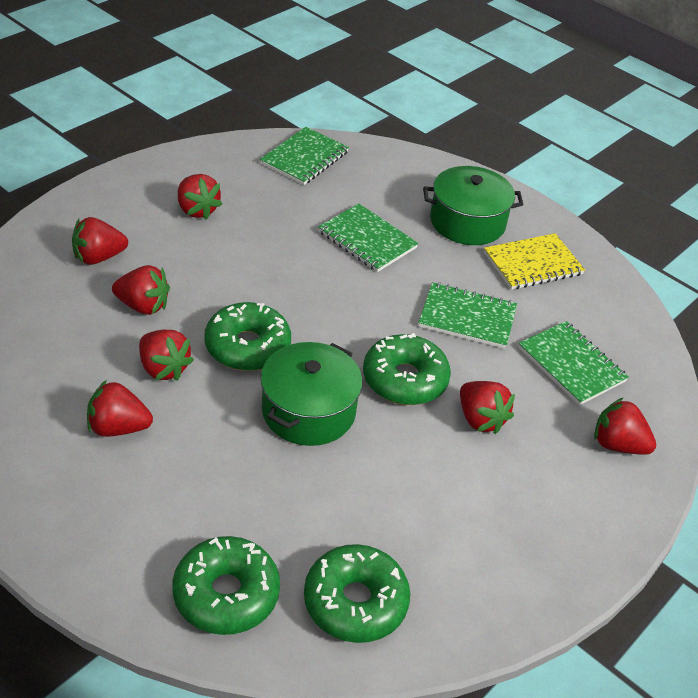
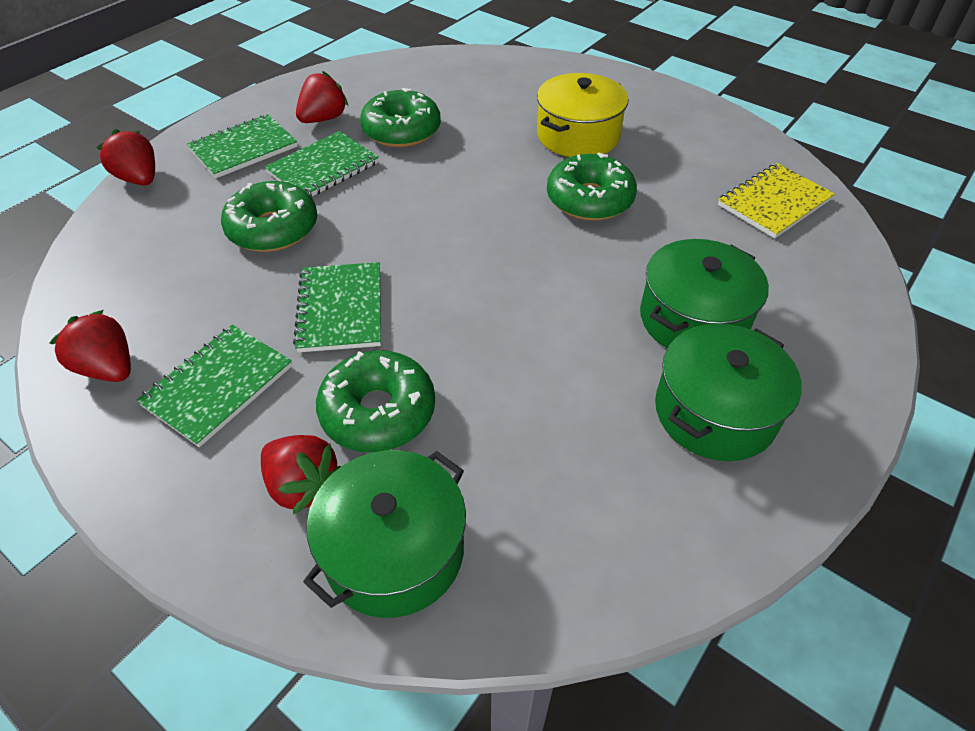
green pot: 2 -> 3
red strawberry: 7 -> 4
yellow pot: 0 -> 1

